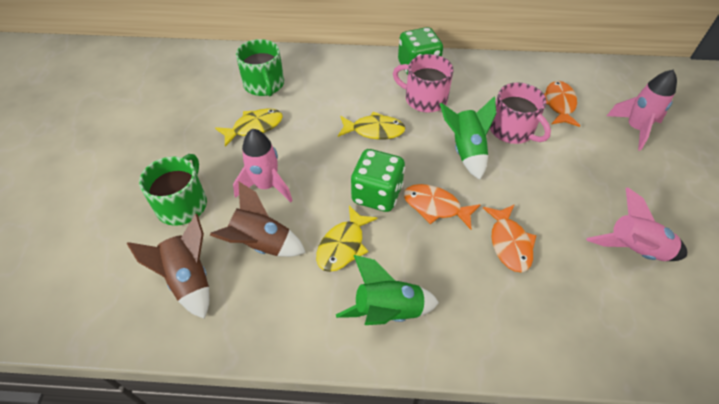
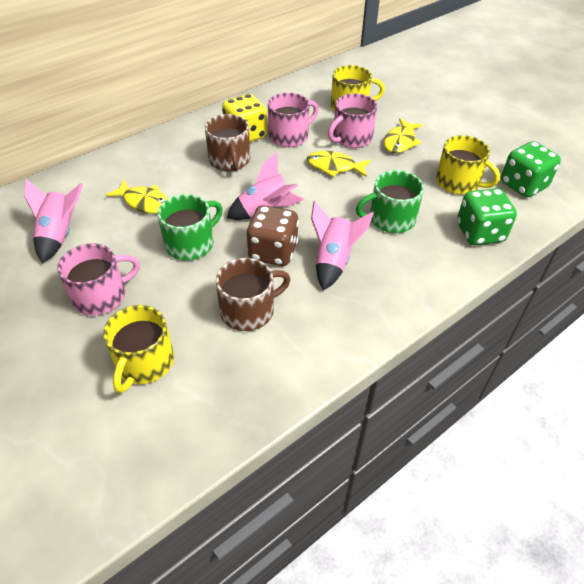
brown dice: 0 -> 1
brown mug: 0 -> 2
brown rocket: 2 -> 0
green rocket: 2 -> 0
orange fish: 3 -> 0
pink mug: 2 -> 3
yellow dice: 0 -> 1
yellow mug: 0 -> 3

